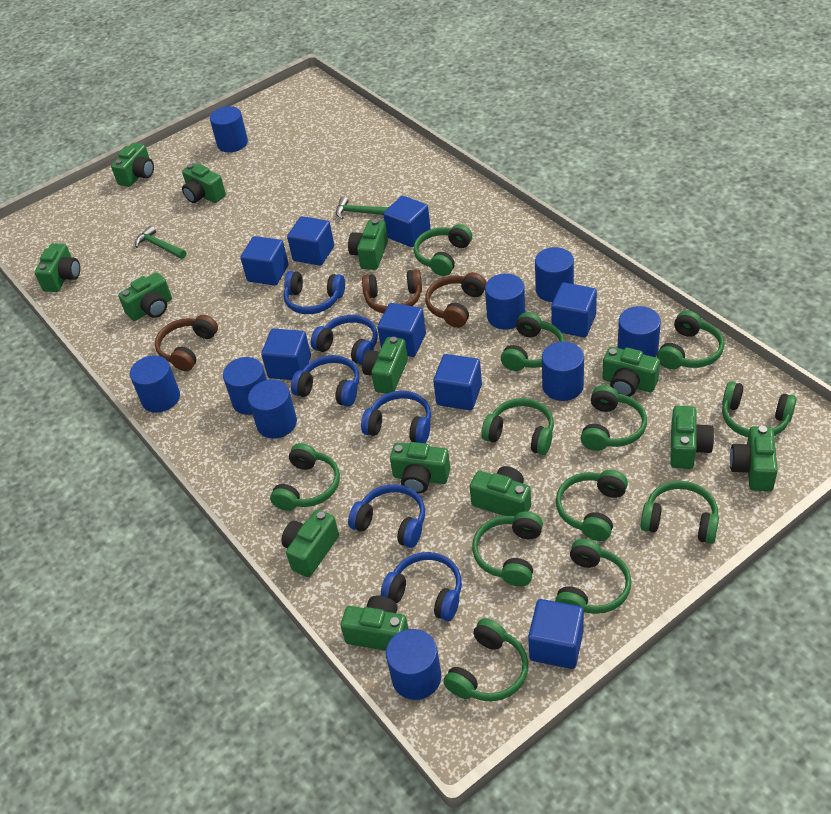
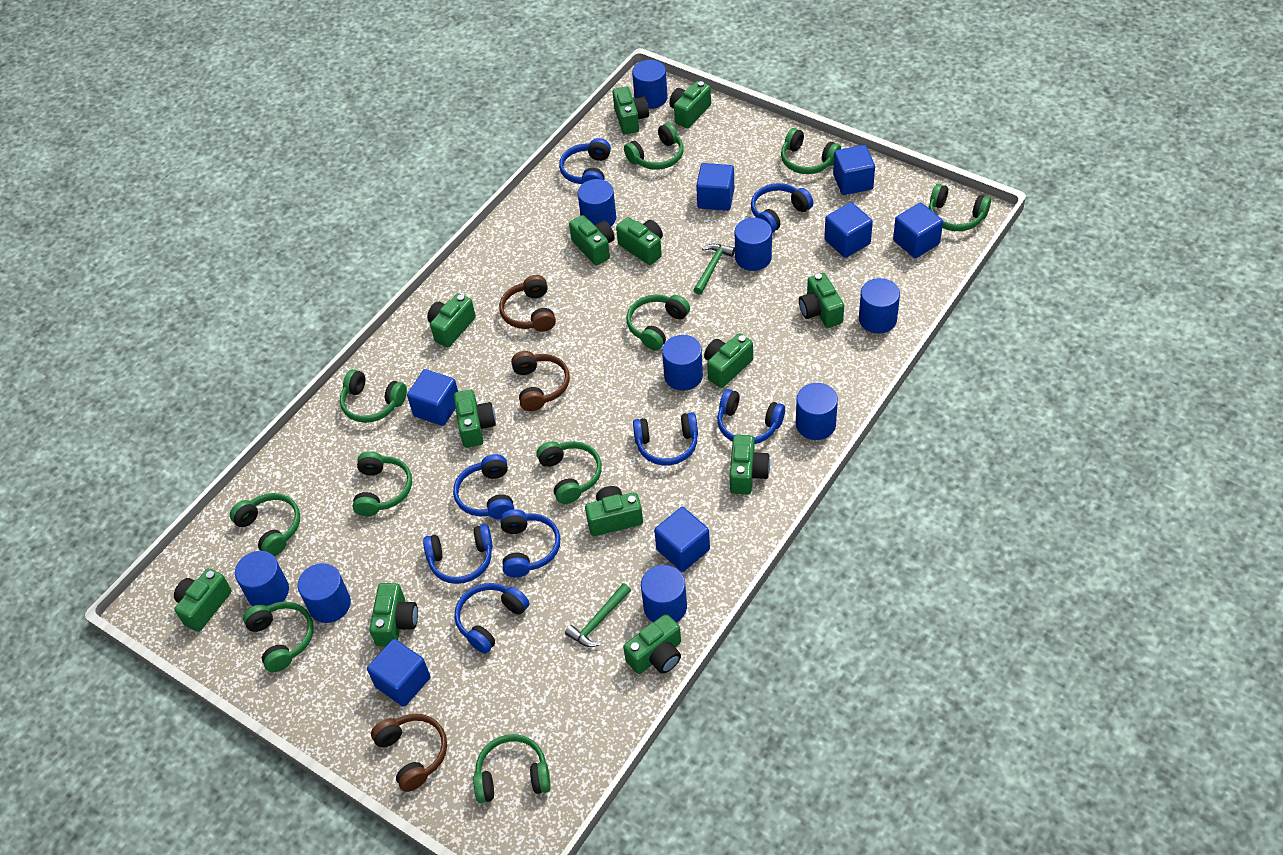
blue cube: 8 -> 7
blue headphones: 6 -> 8
green headphones: 12 -> 10

